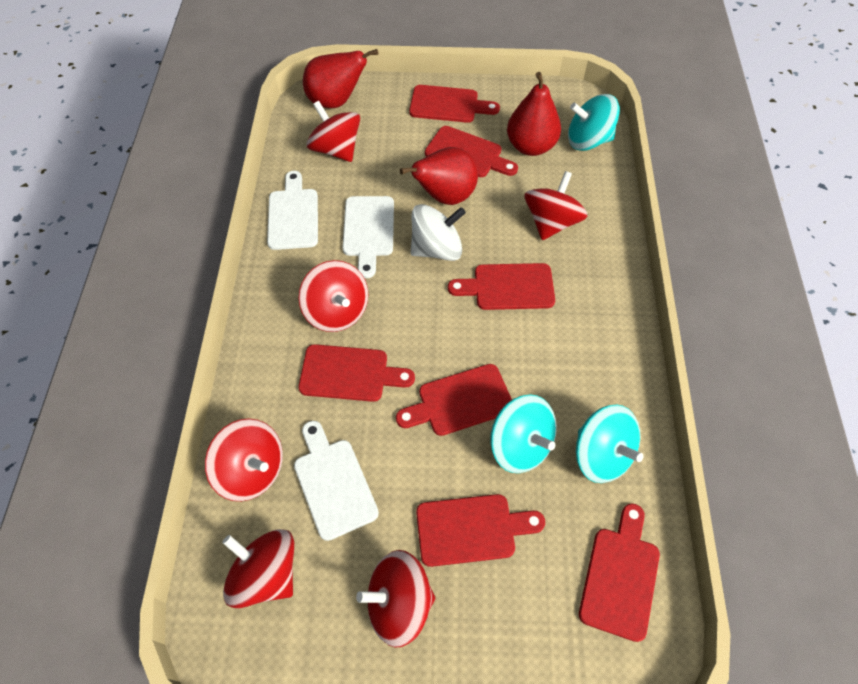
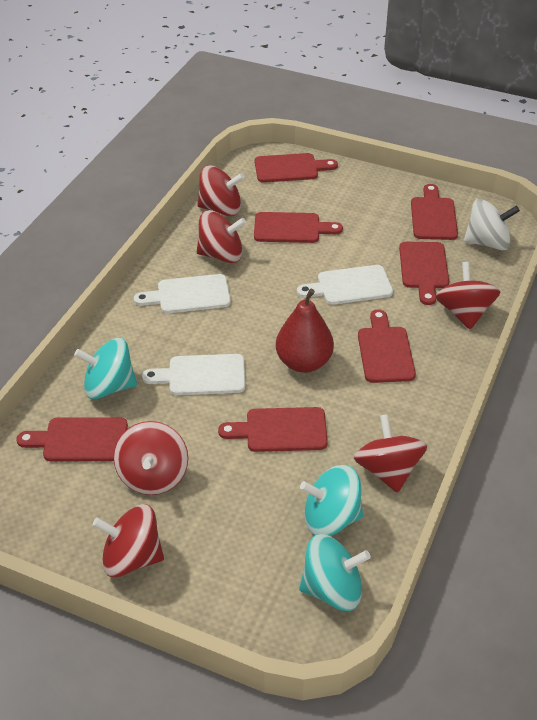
red pear: 3 -> 1

